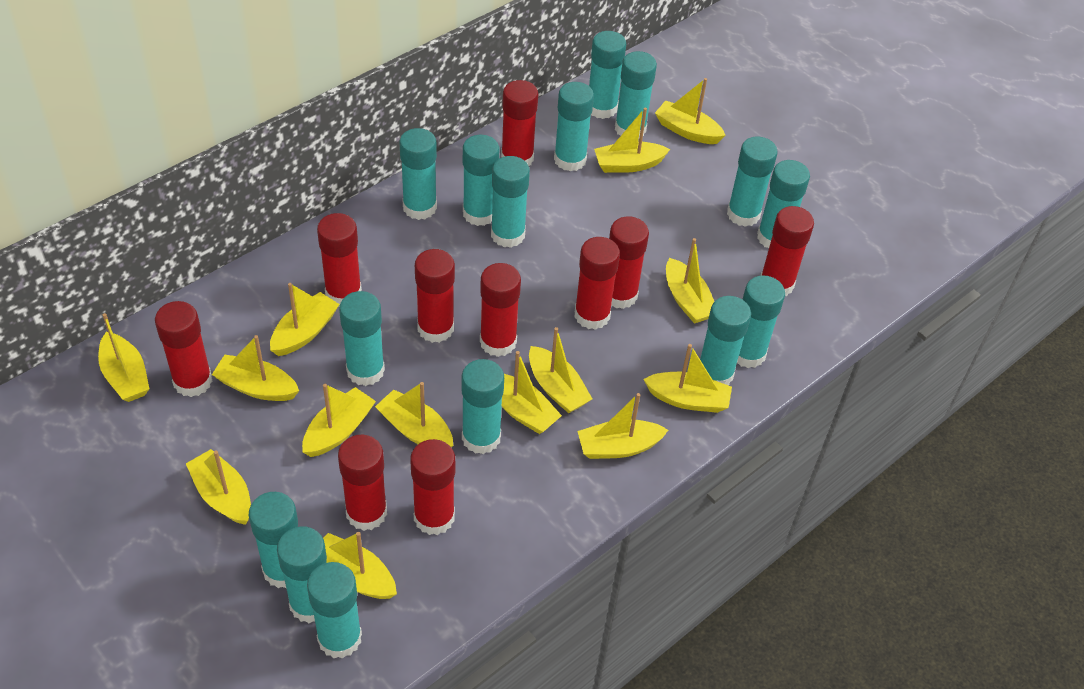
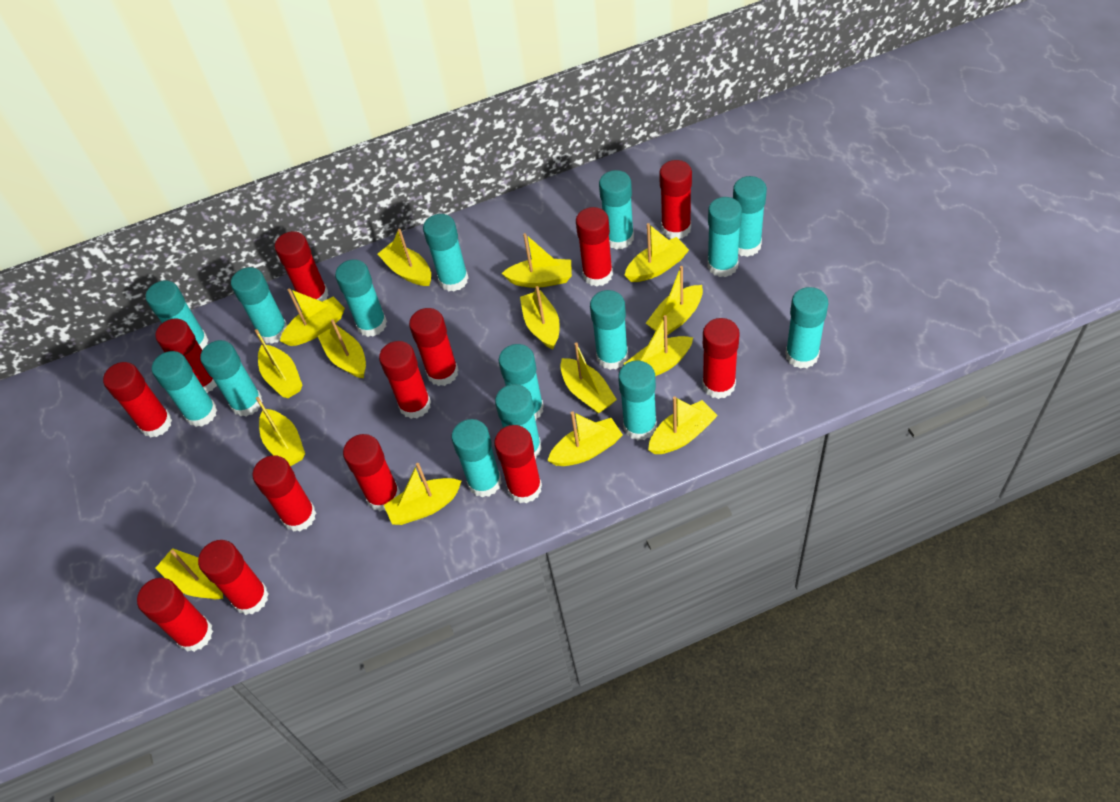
red glue stick: 10 -> 13
yellow boat: 14 -> 15

